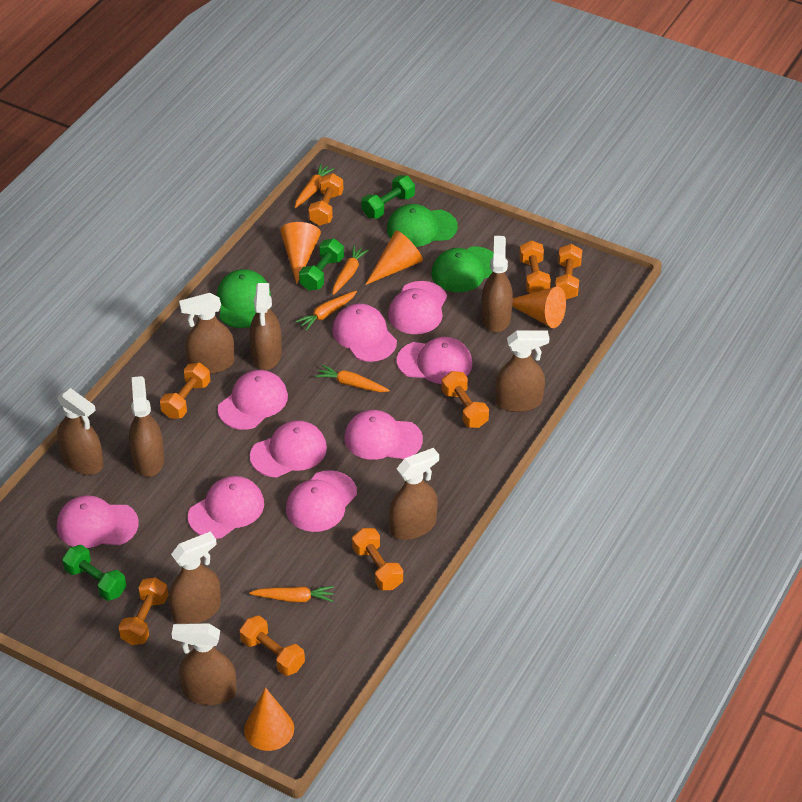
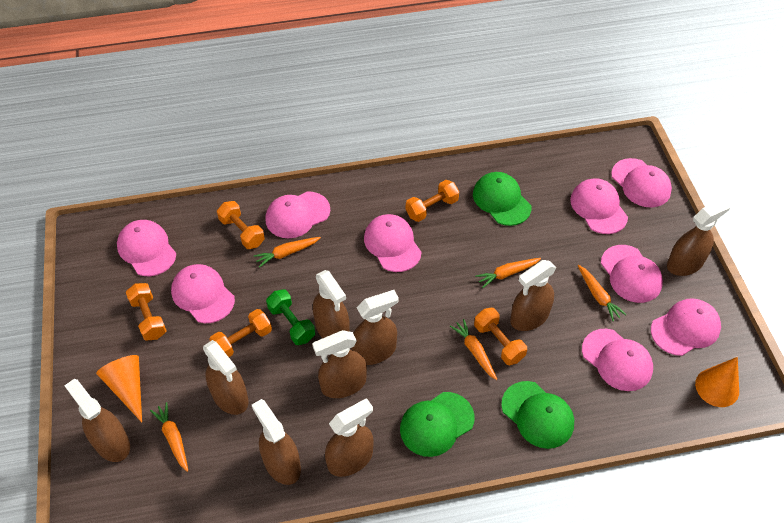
green dumbbell: 3 -> 1
orange cone: 4 -> 2
orange dumbbell: 8 -> 5

